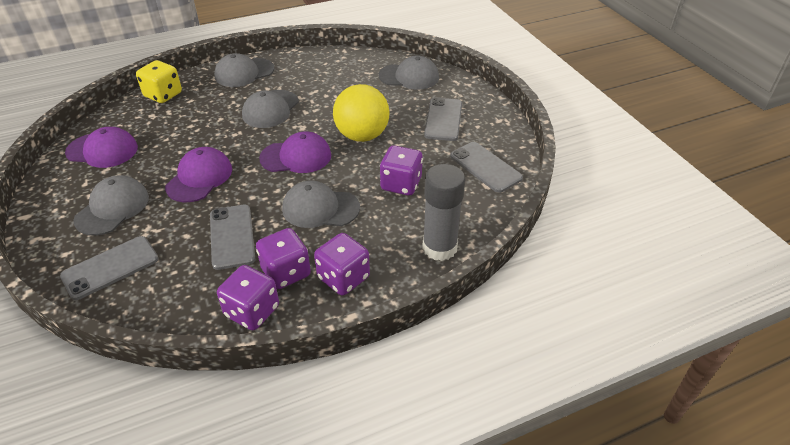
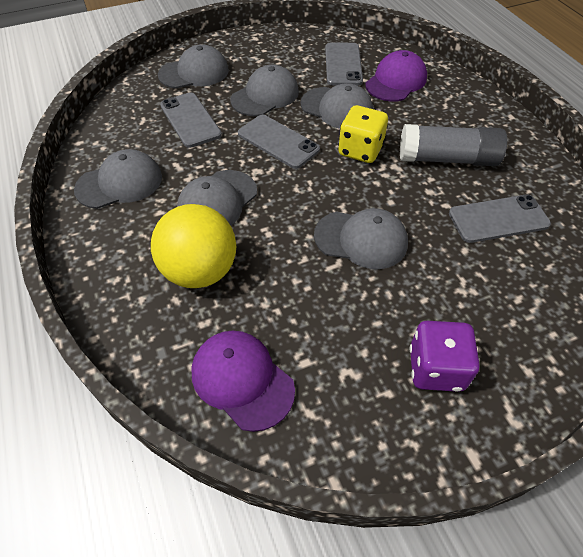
grey cap: 5 -> 6
purple cap: 3 -> 2
purple dice: 4 -> 1

